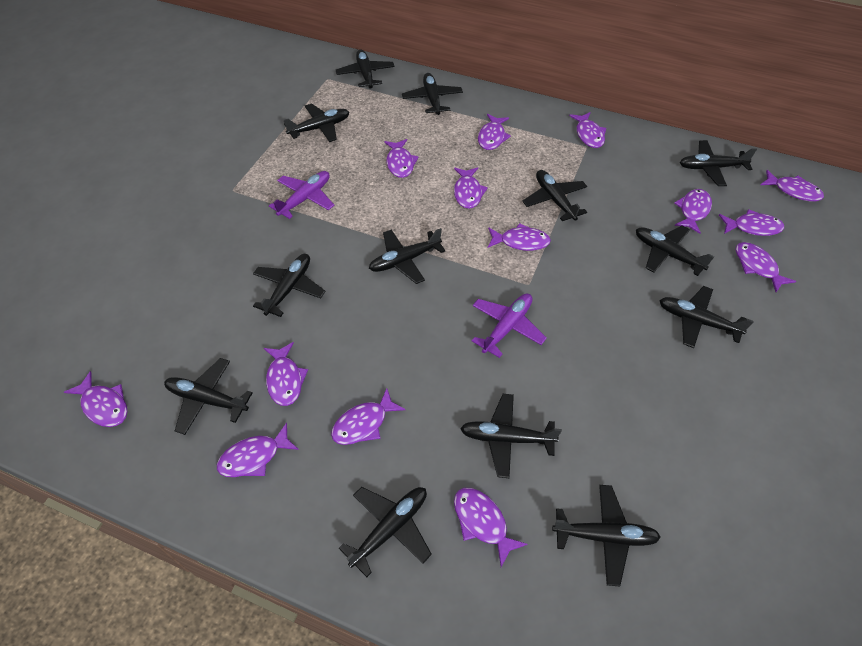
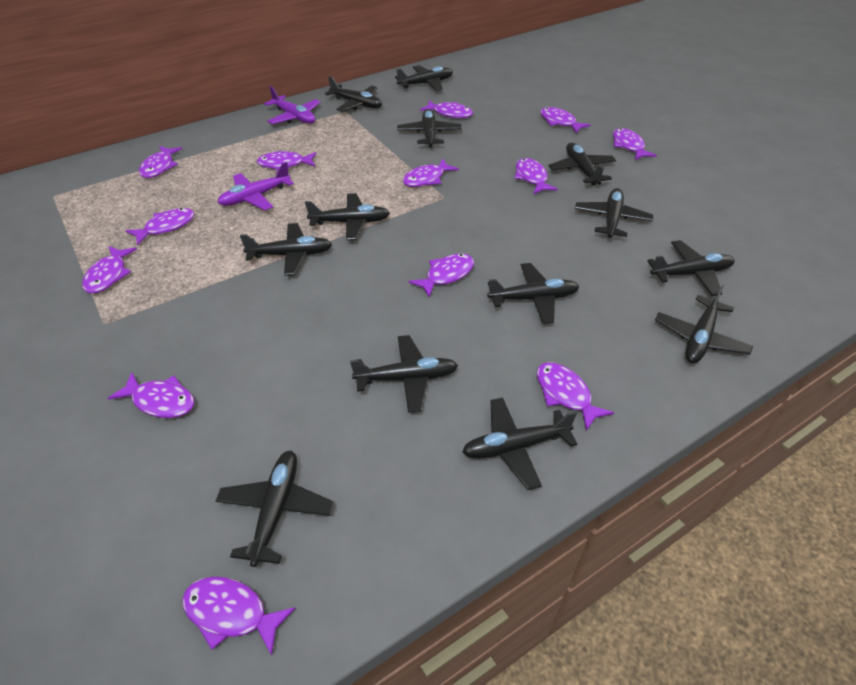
purple fish: 14 -> 13

